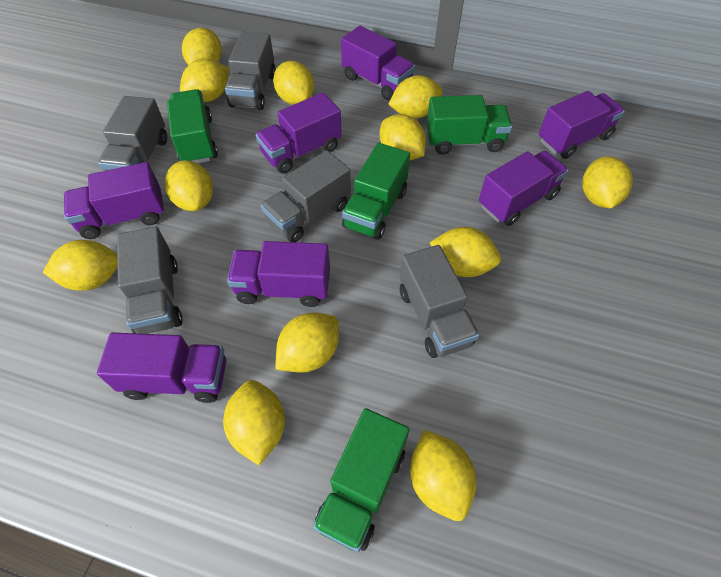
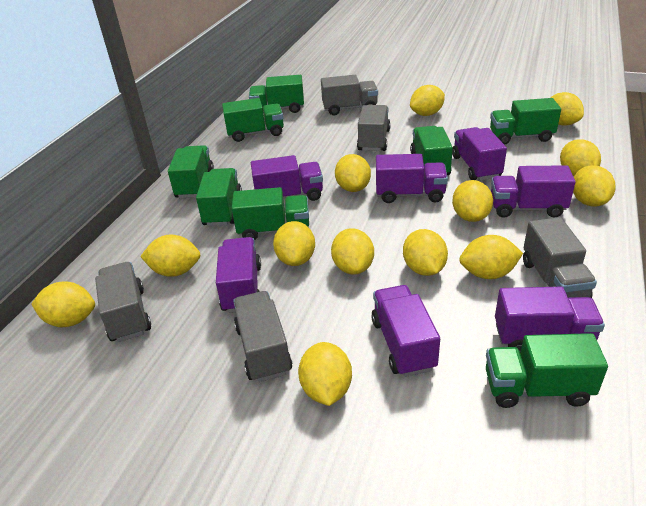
green truck: 4 -> 8
yellow lemon: 12 -> 13

